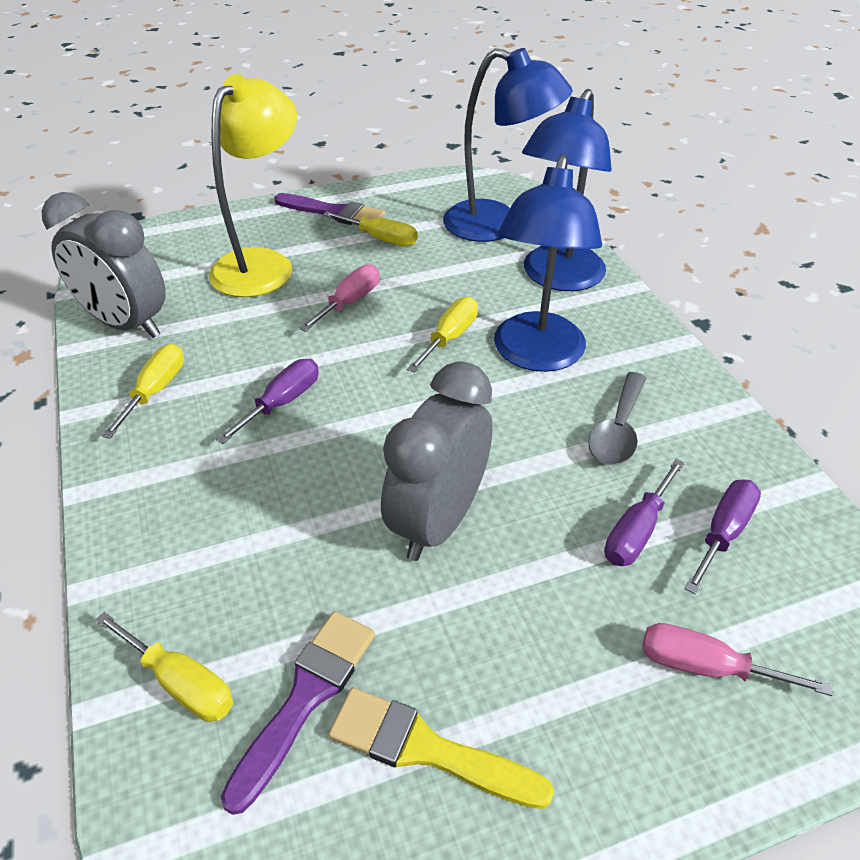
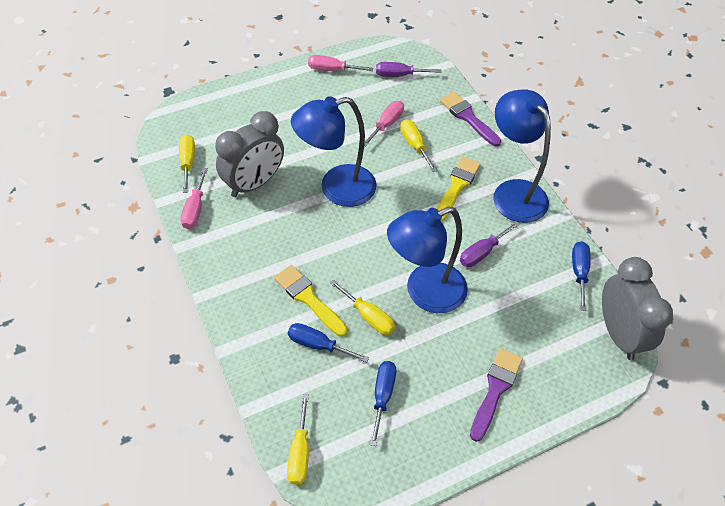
blue screwdriver: 0 -> 3
grey spoon: 1 -> 0
pink screwdriver: 2 -> 3
purple screwdriver: 3 -> 2
yellow brush: 1 -> 2
yellow lamp: 1 -> 0

